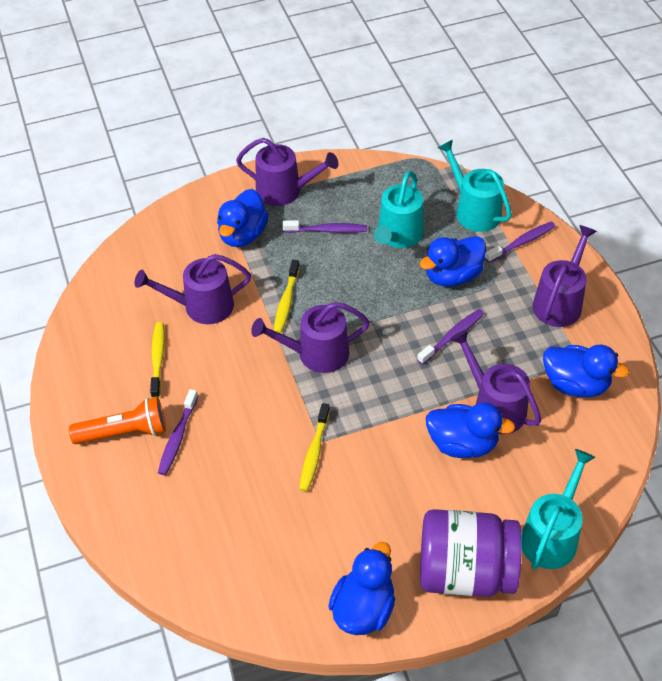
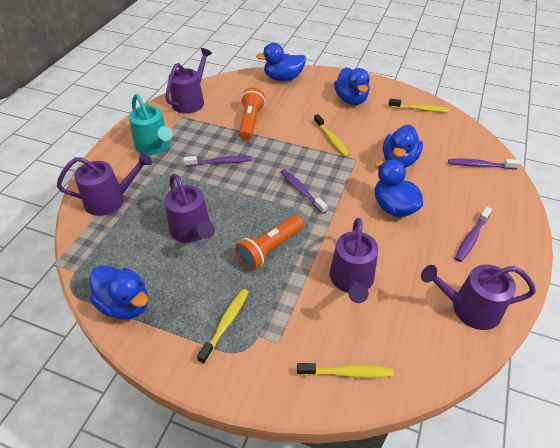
orange flashlight: 1 -> 2
purple jar: 1 -> 0
turquoise watering can: 3 -> 1
yellow toothbrush: 3 -> 4

